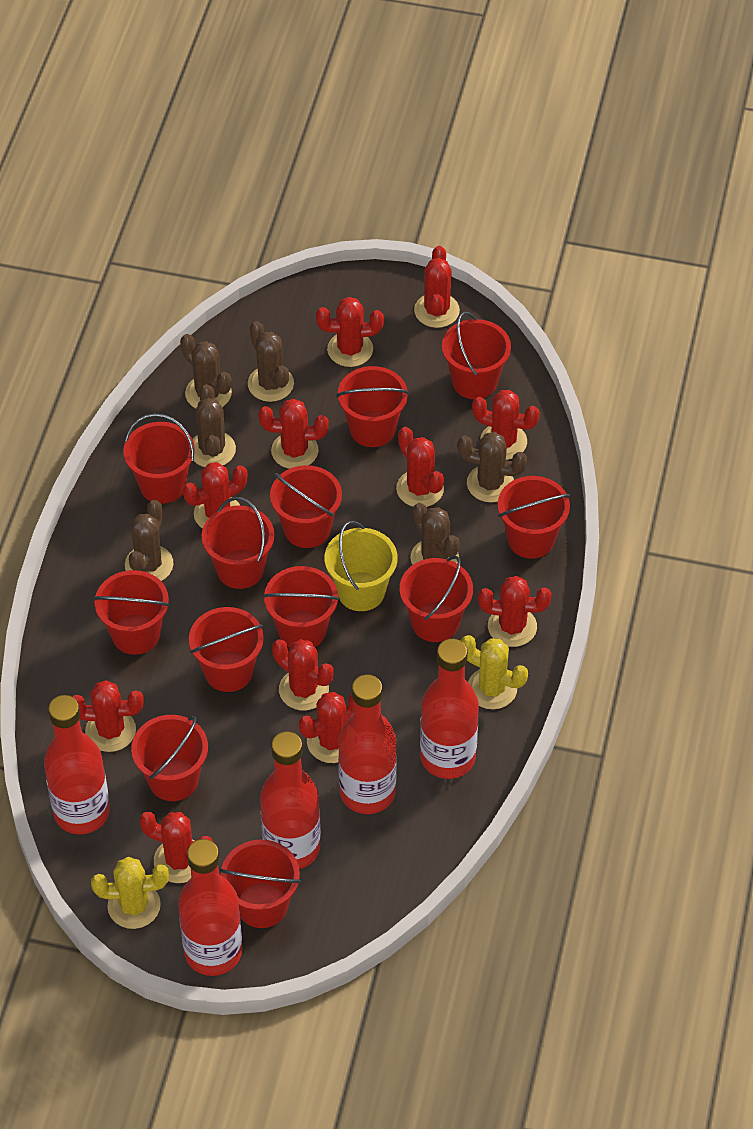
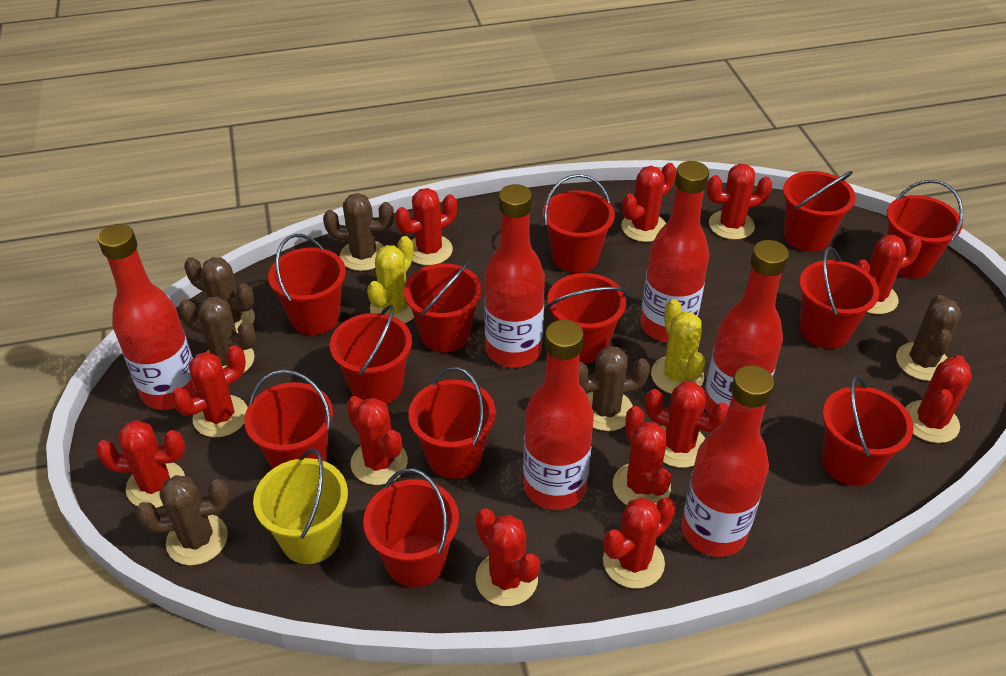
red bottle: 5 -> 6
red cactus: 11 -> 12

